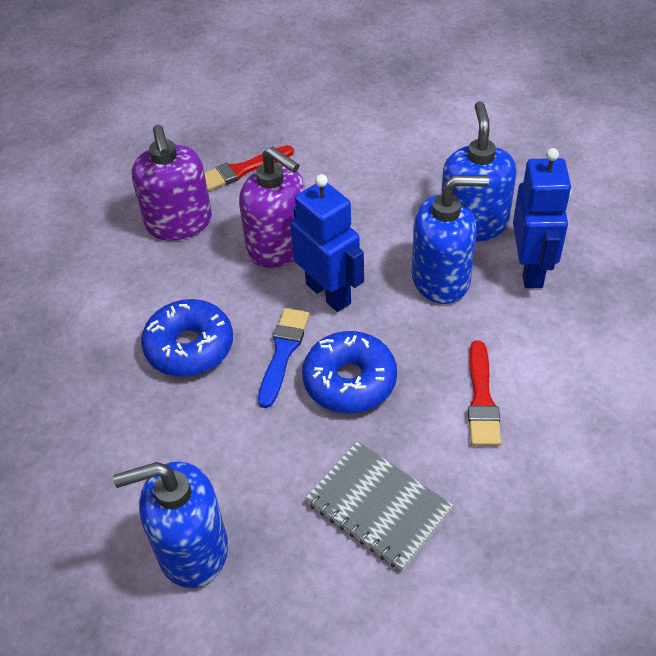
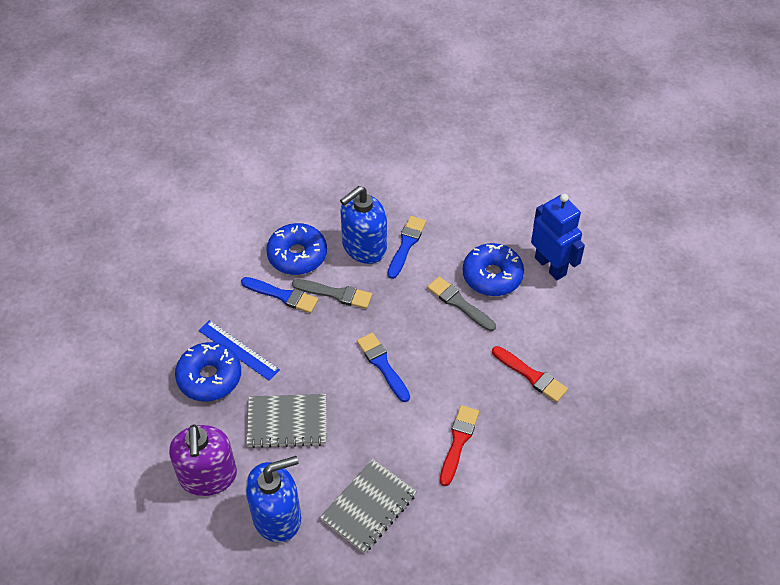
blue brush: 1 -> 3
blue donut: 2 -> 3
blue robot: 2 -> 1
blue ruler: 0 -> 1
blue soap dispenser: 3 -> 2
grey brush: 0 -> 2
grey notebook: 1 -> 2
purple soap dispenser: 2 -> 1

